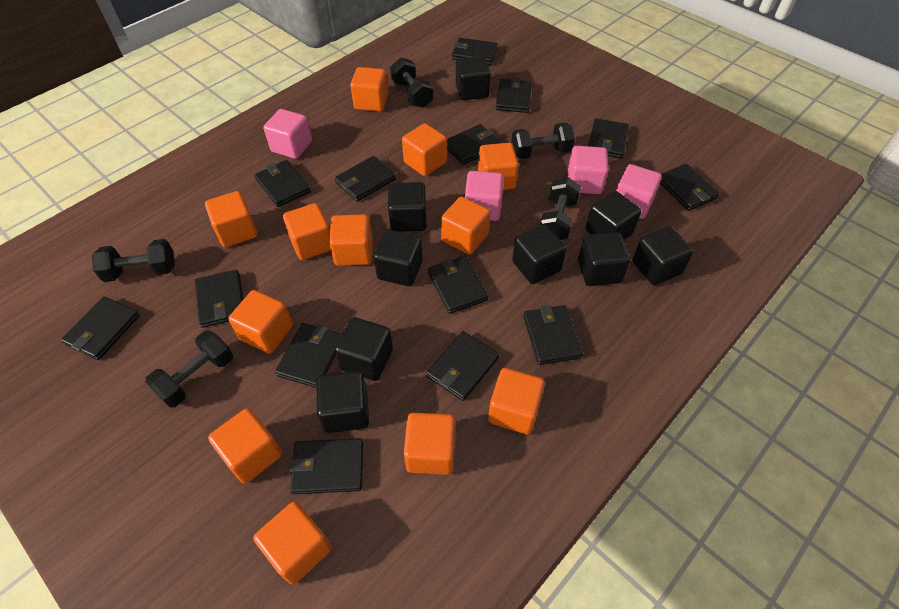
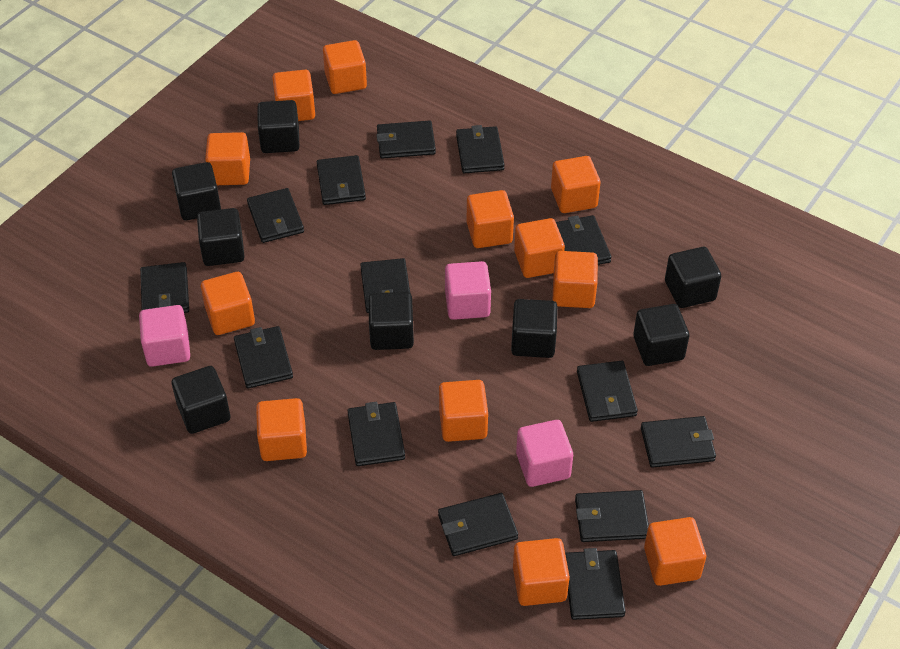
black cube: 9 -> 8
black dumbbell: 5 -> 0
pink cube: 4 -> 3

